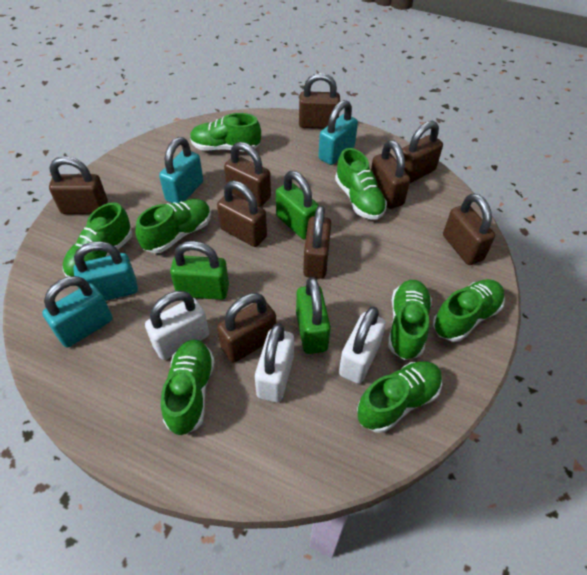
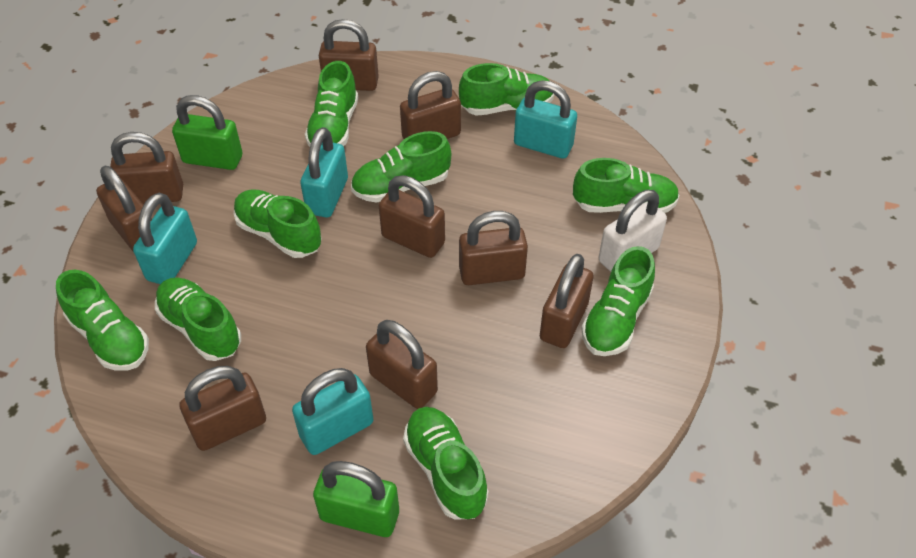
green padlock: 3 -> 2
green shoe: 8 -> 9
white padlock: 3 -> 1

